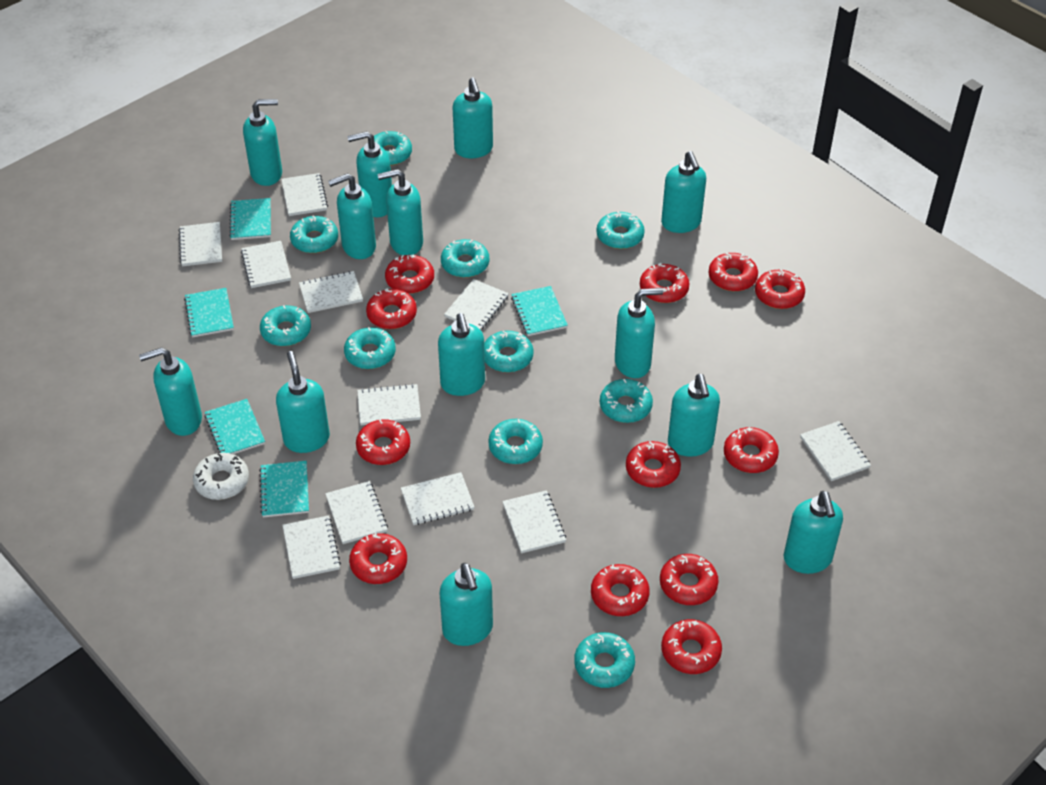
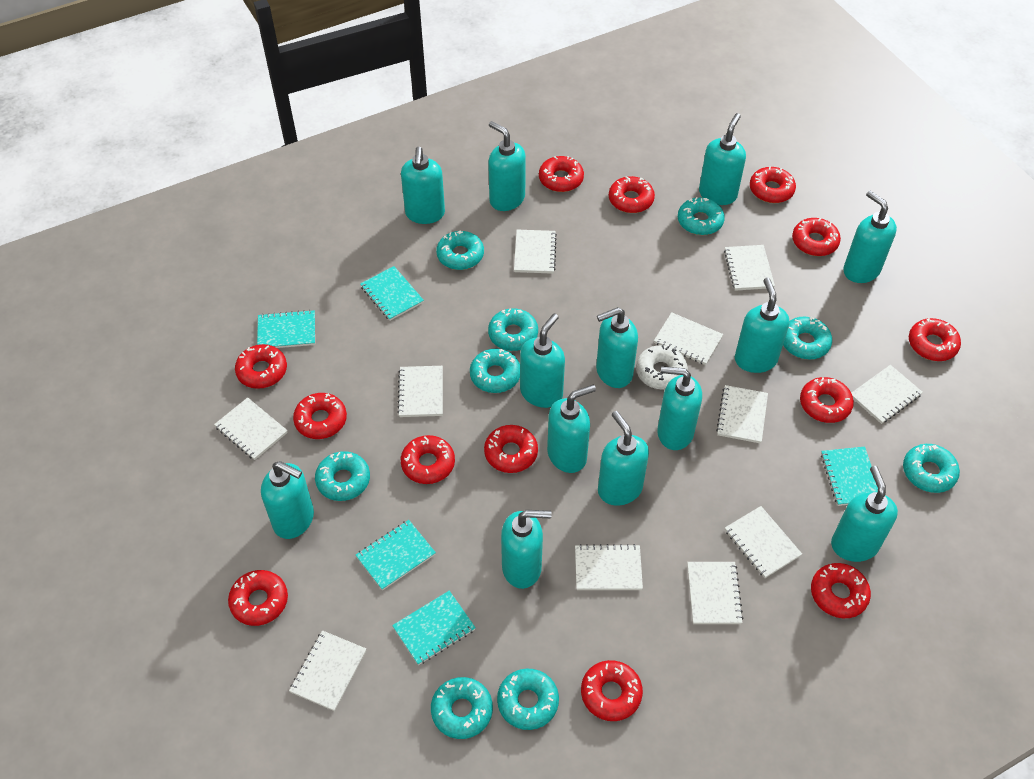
red donut: 12 -> 13
turquoise donut: 10 -> 9

